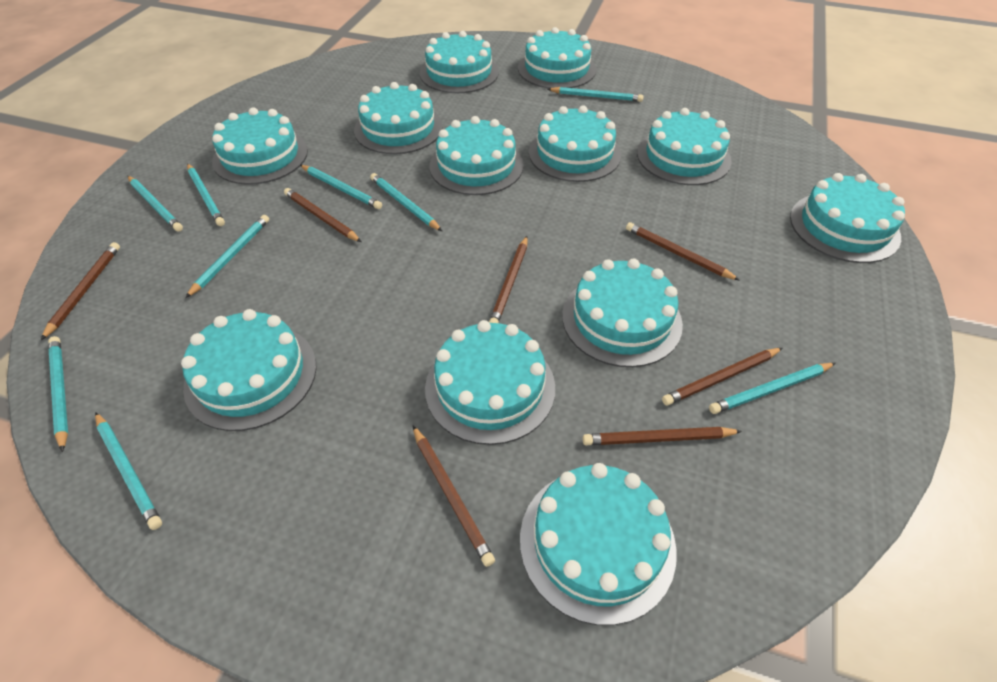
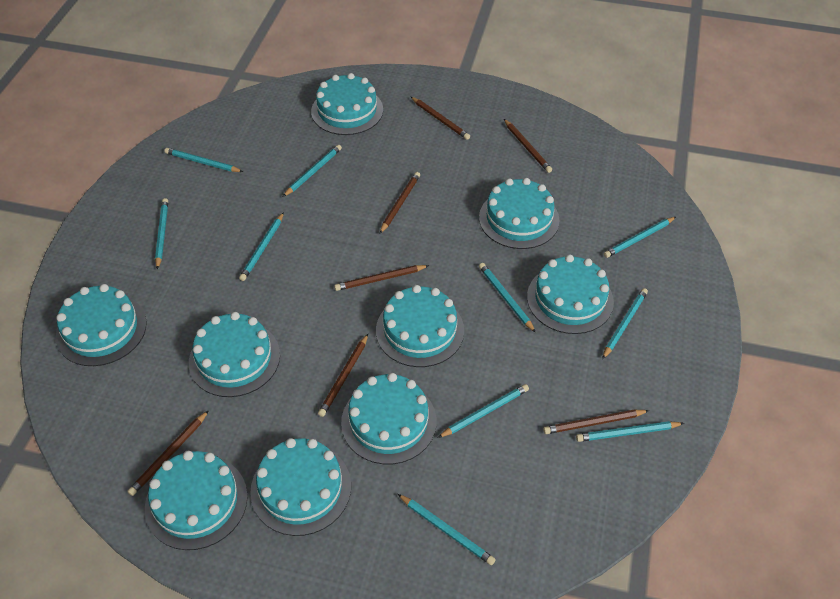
turquoise cake: 12 -> 9
turquoise pencil: 9 -> 10

